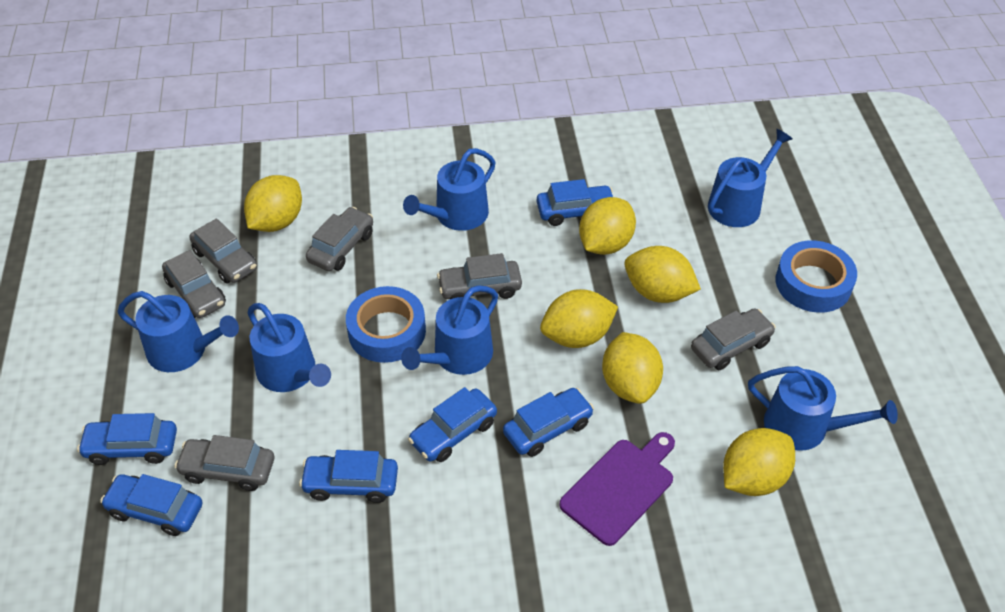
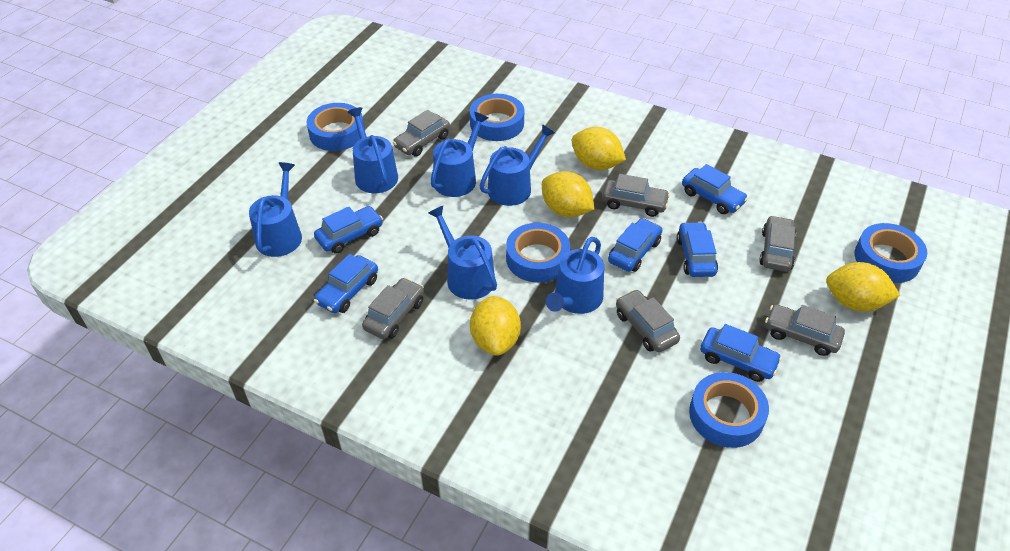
blue tape: 2 -> 5
purple cutting board: 1 -> 0
yellow lemon: 6 -> 4

